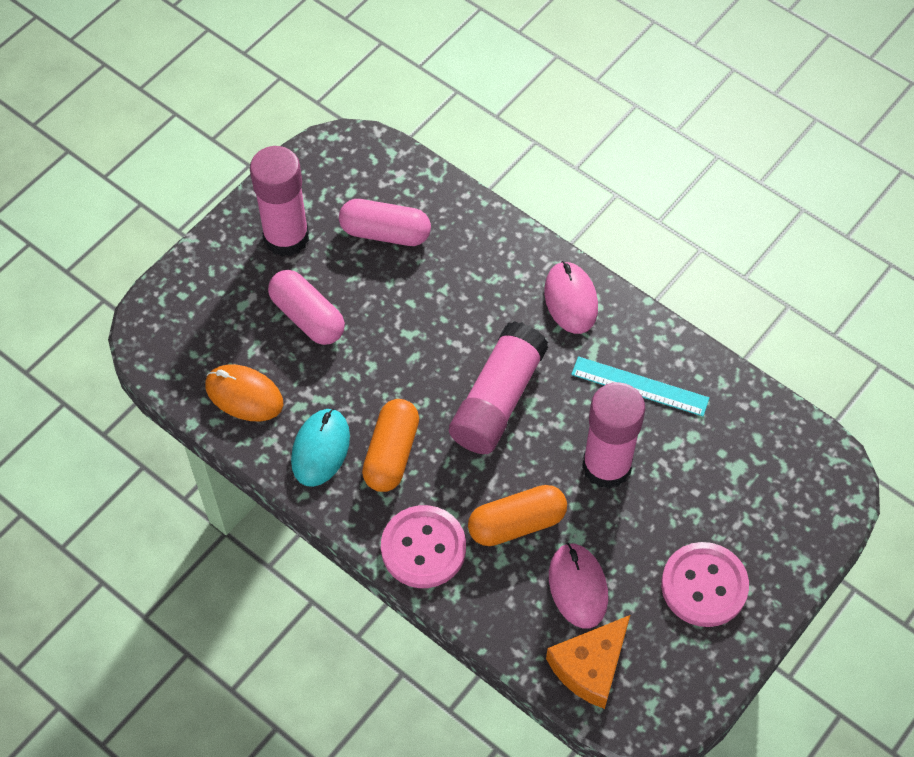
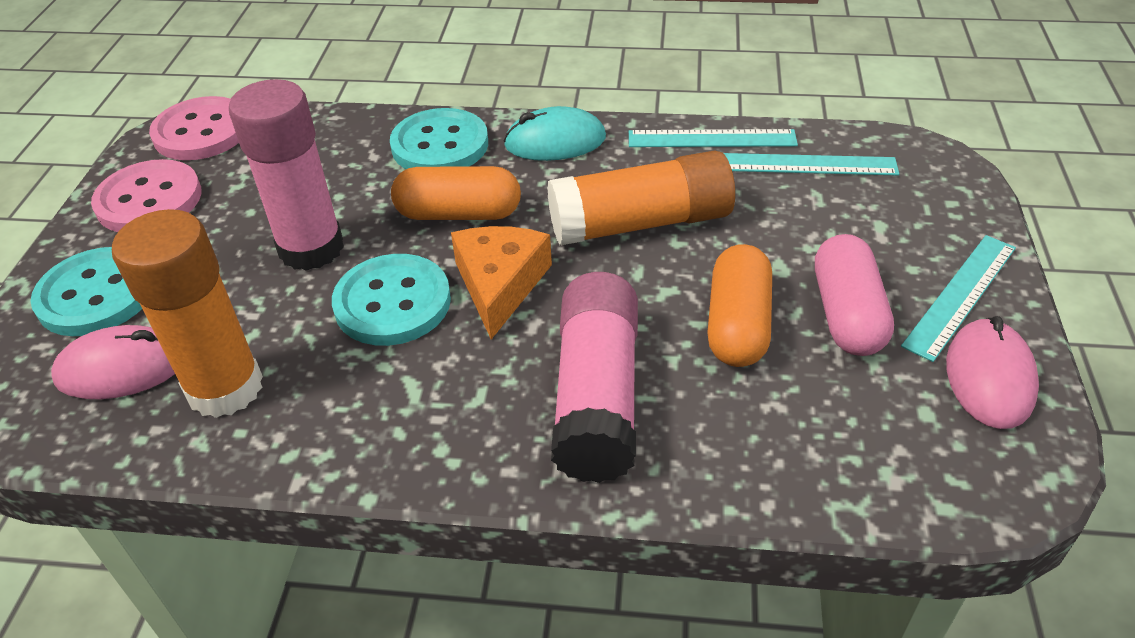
orange glue stick: 0 -> 2
orange mouse: 1 -> 0
pink capsule: 2 -> 1
pink glue stick: 3 -> 2
turquoise button: 0 -> 3
turquoise ruler: 1 -> 3

